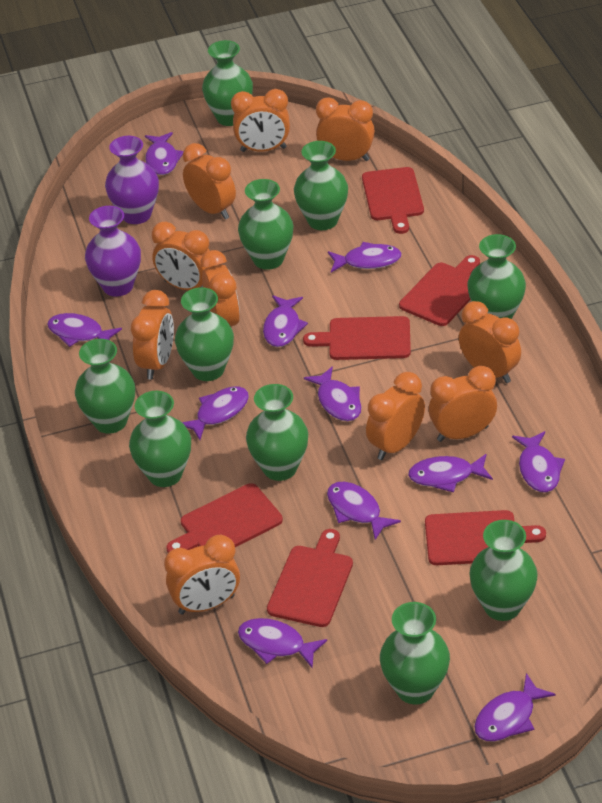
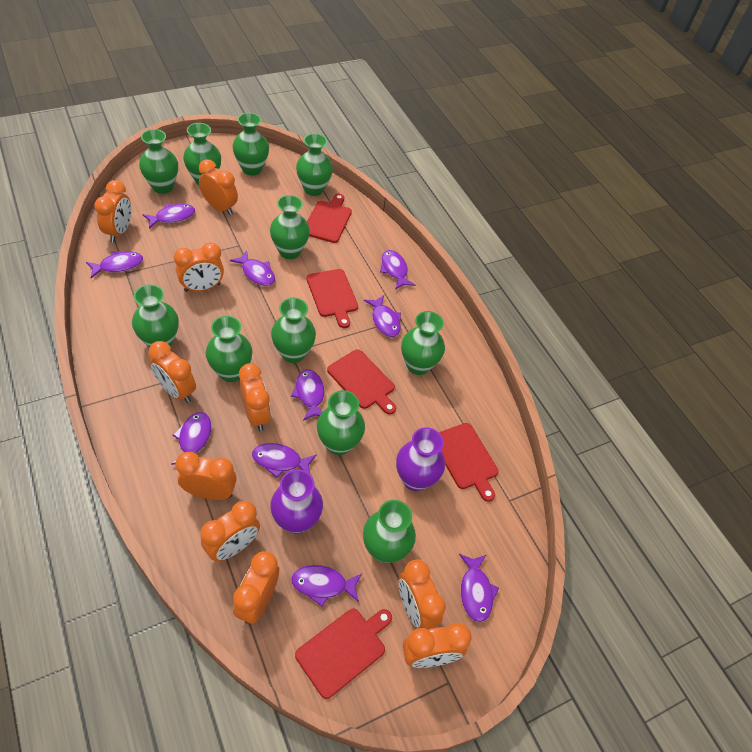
green vase: 10 -> 11
purple fish: 11 -> 10
red cutting board: 6 -> 5

